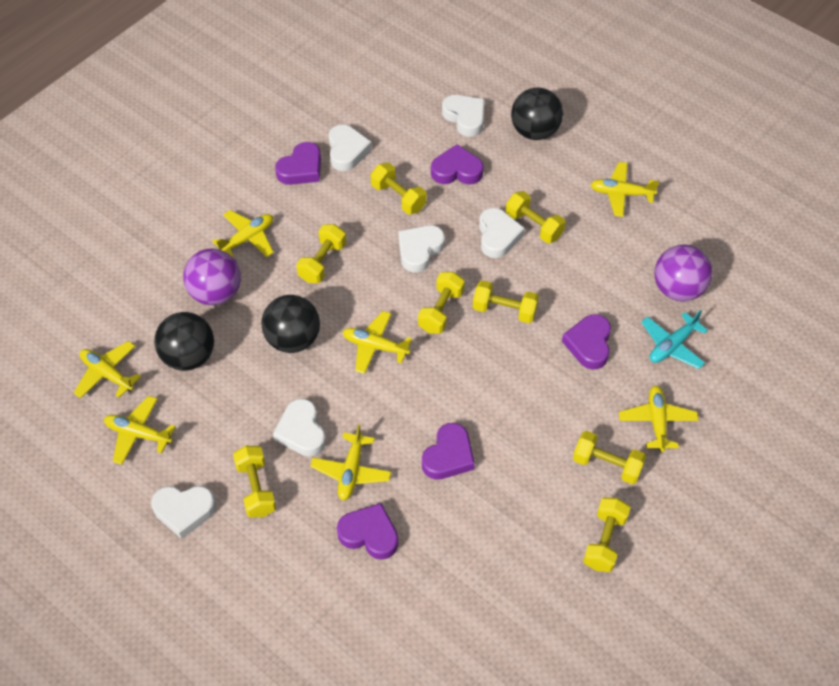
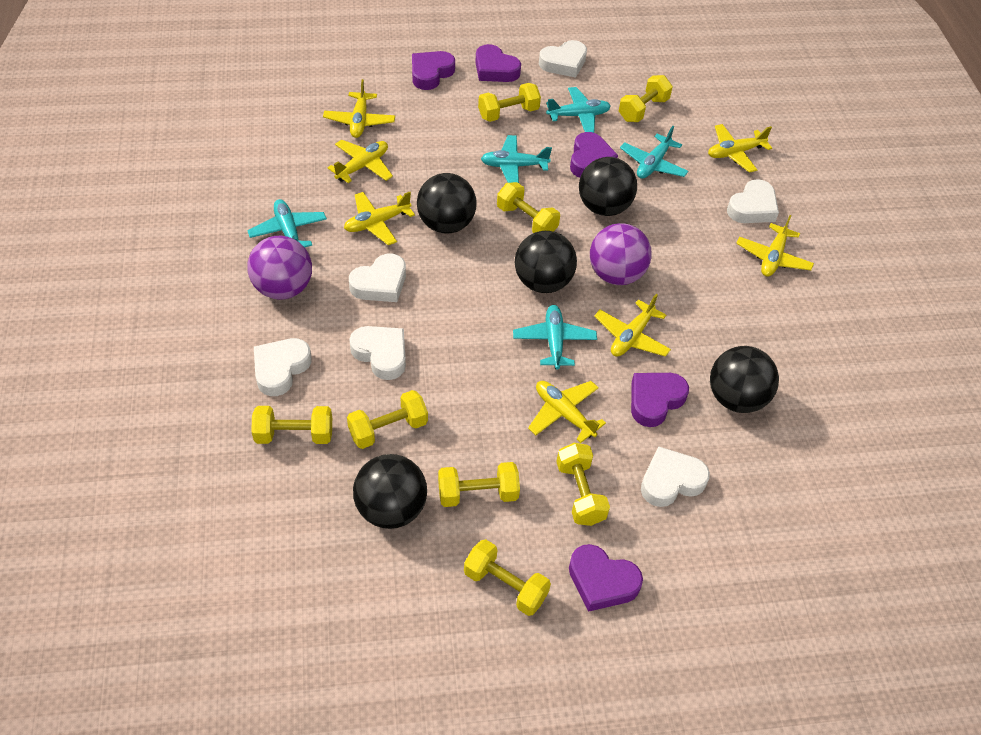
black ball: 3 -> 5
turquoise plane: 1 -> 5

